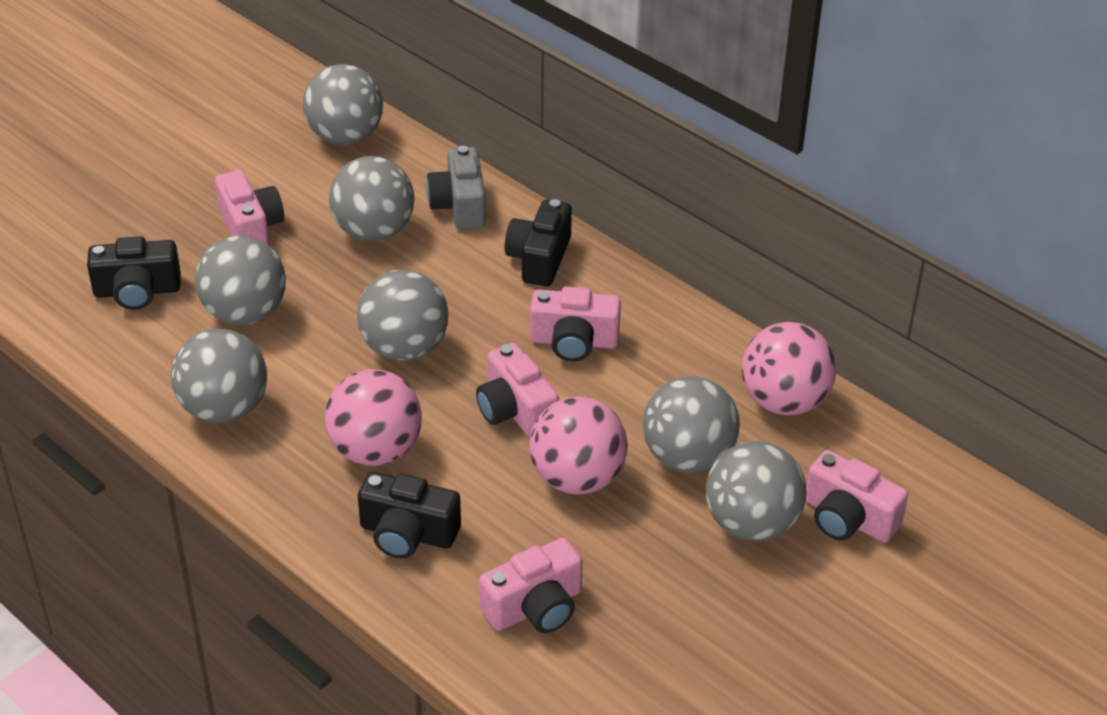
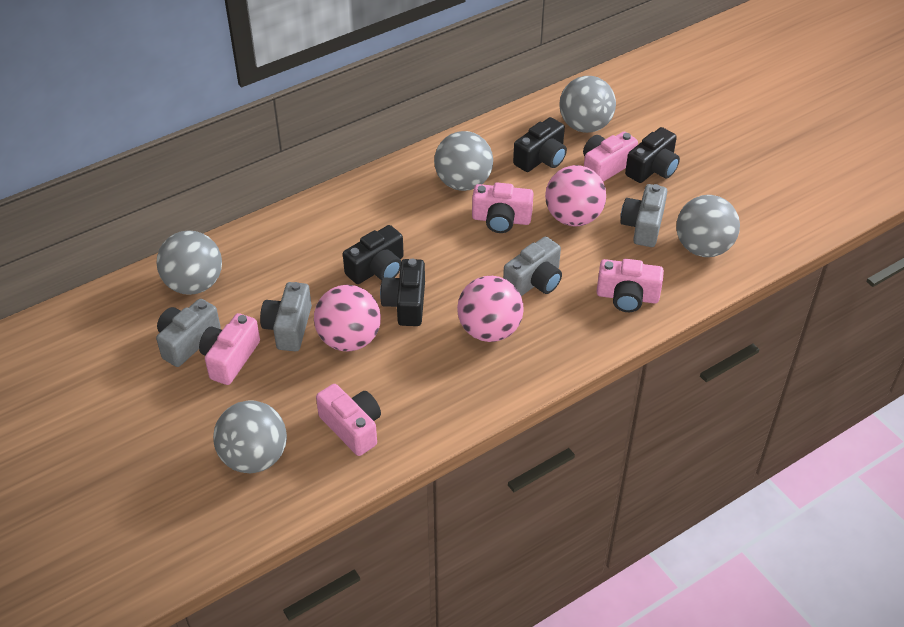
black camera: 3 -> 4
grey ball: 7 -> 5
grey camera: 1 -> 4

